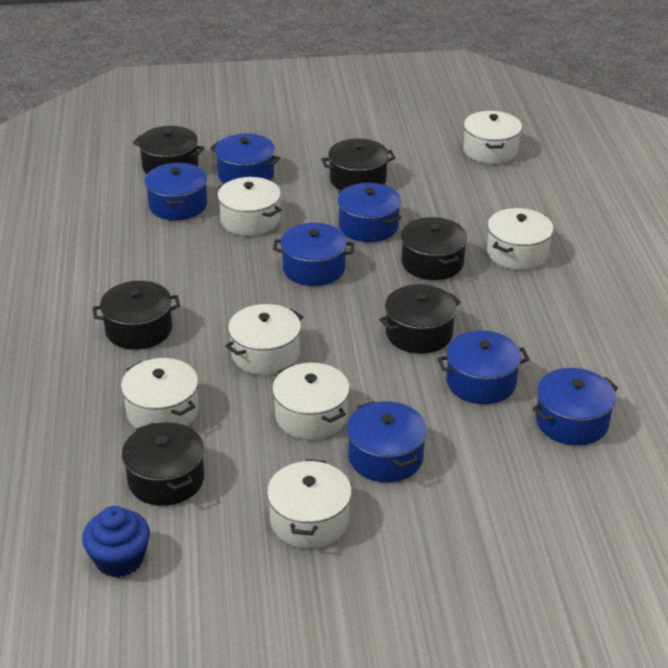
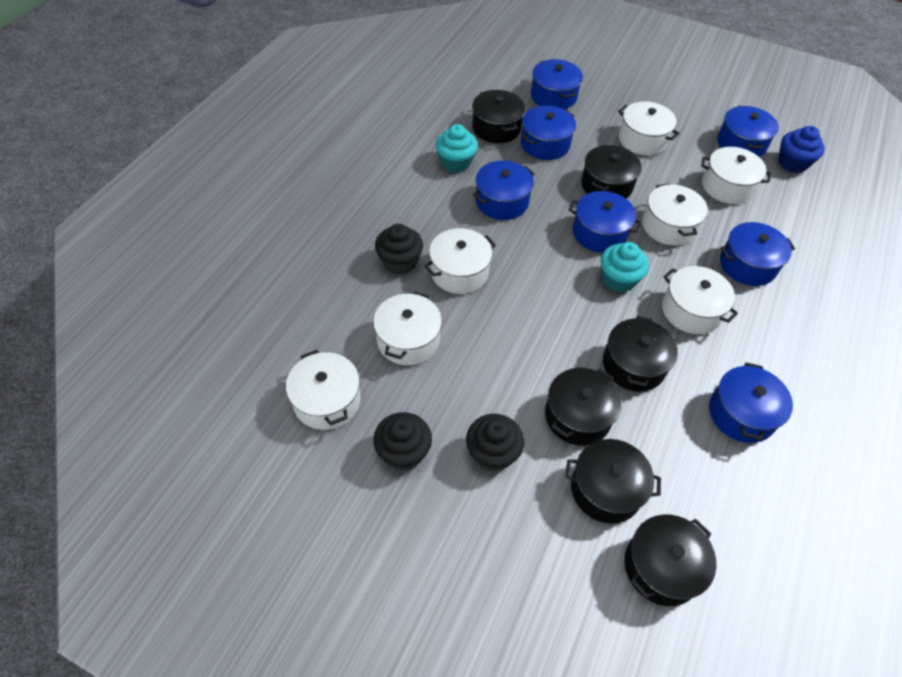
black cupcake: 0 -> 3
turquoise cupcake: 0 -> 2

